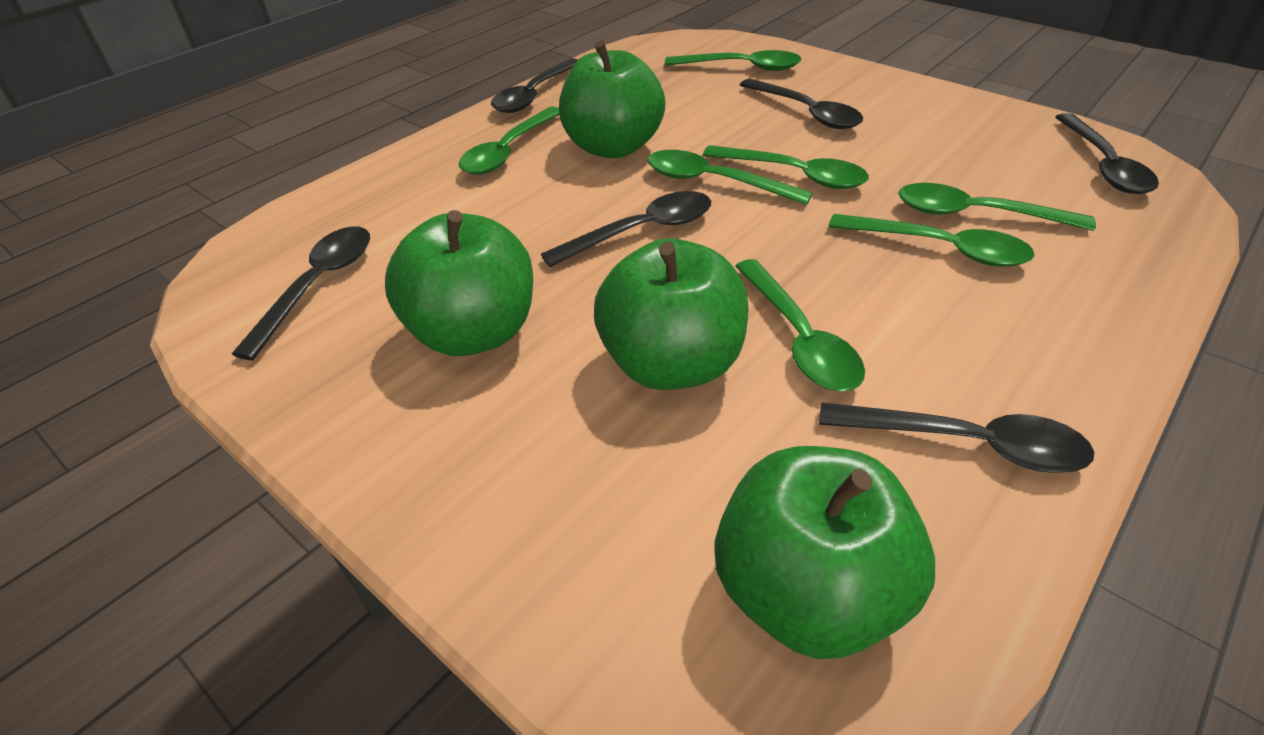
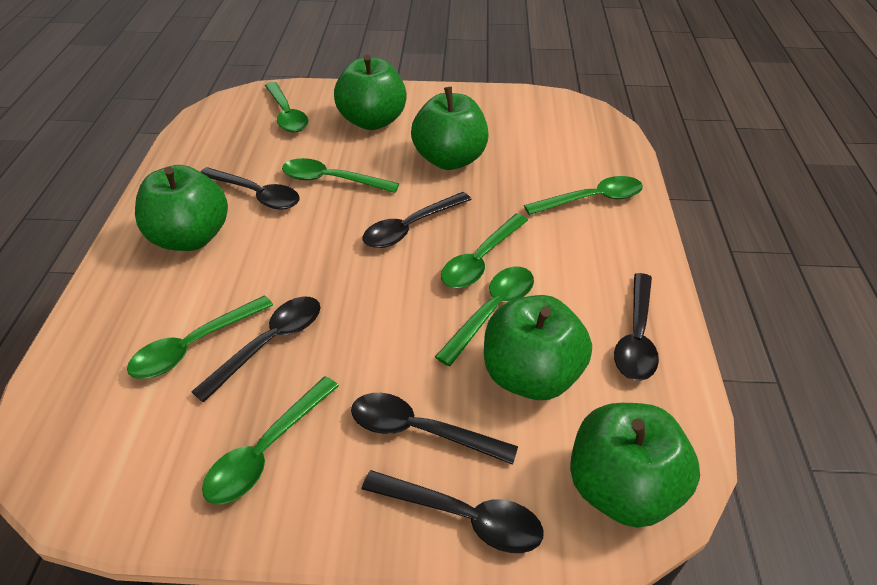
green apple: 4 -> 5

